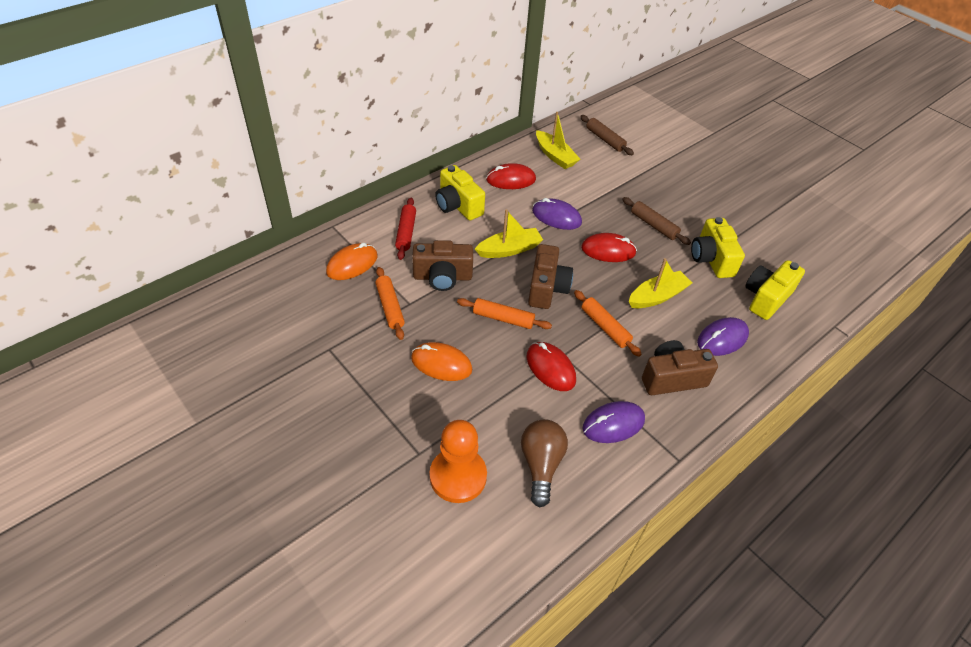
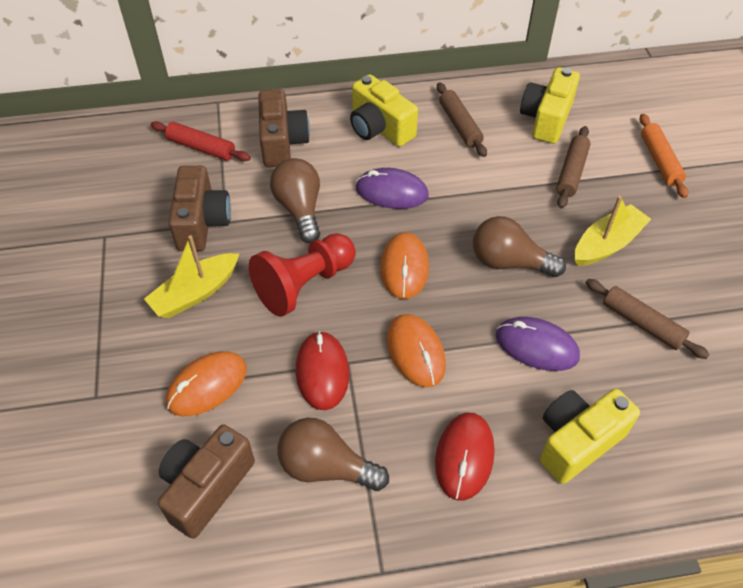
brown light bulb: 1 -> 3
brown rolling pin: 2 -> 3
orange mouse: 2 -> 3
orange pawn: 1 -> 0
orange rolling pin: 3 -> 1
purple mouse: 3 -> 2
red mouse: 3 -> 2
red pawn: 0 -> 1
yellow boat: 3 -> 2

